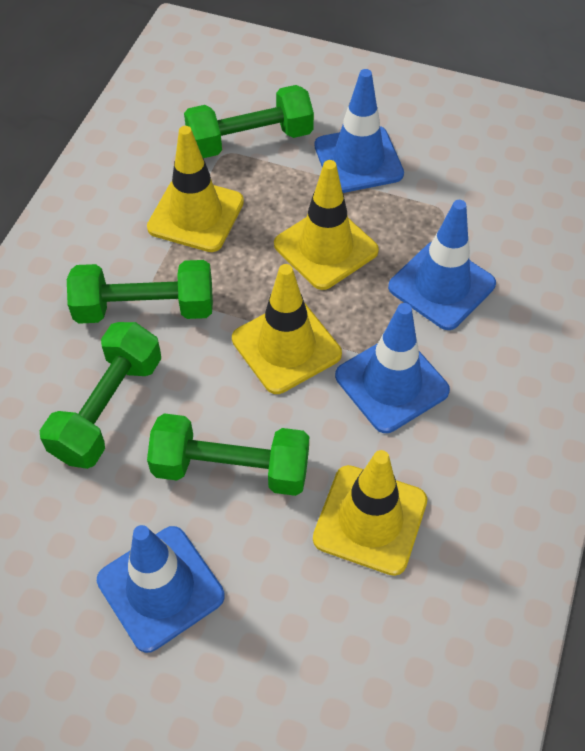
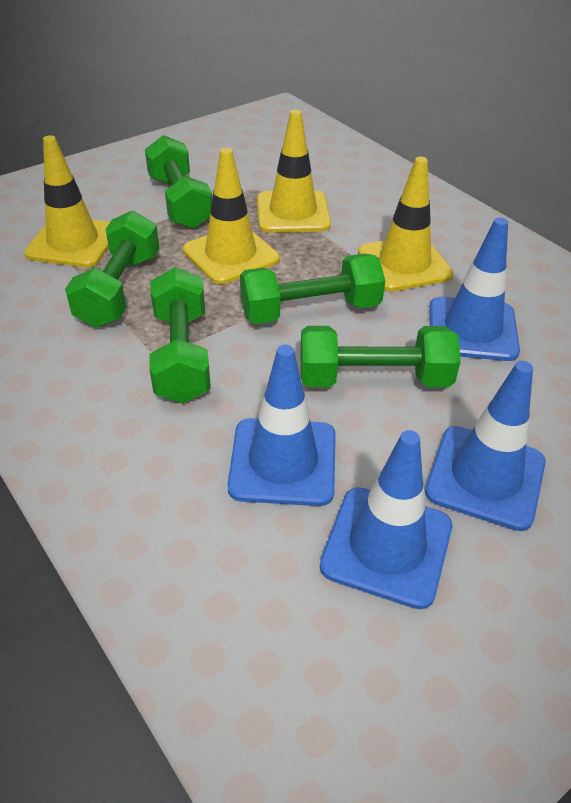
green dumbbell: 4 -> 5

